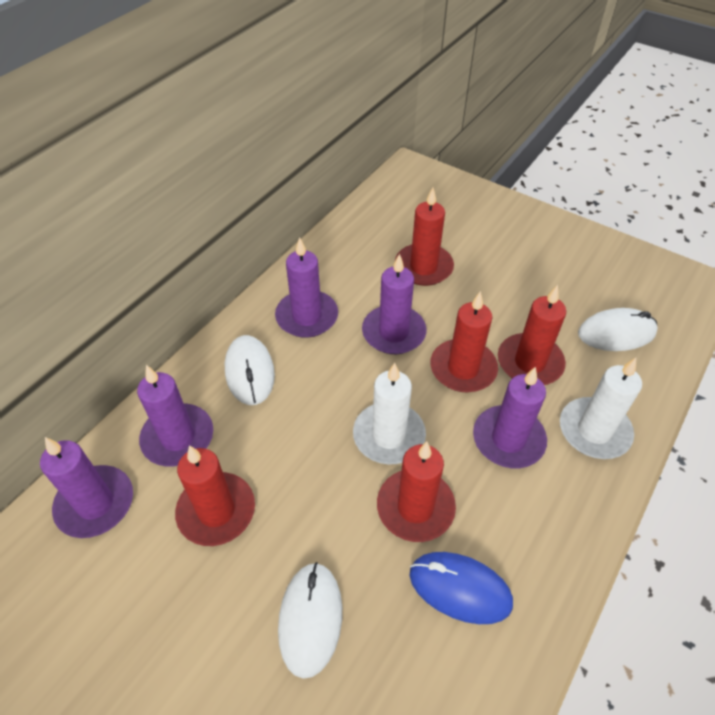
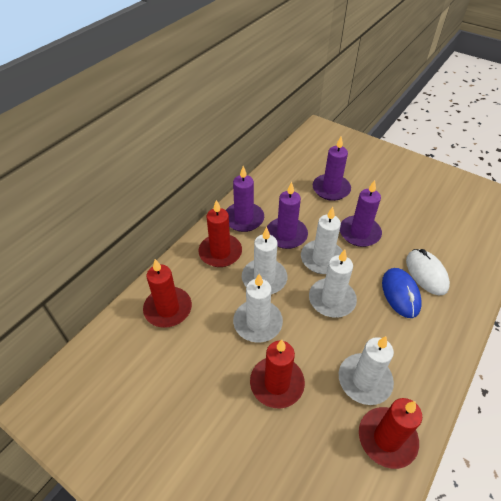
purple candle: 5 -> 4
red candle: 5 -> 4
white candle: 2 -> 5
white mouse: 3 -> 1

